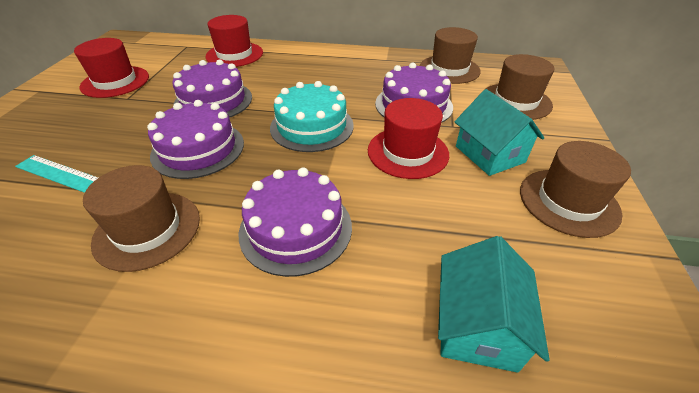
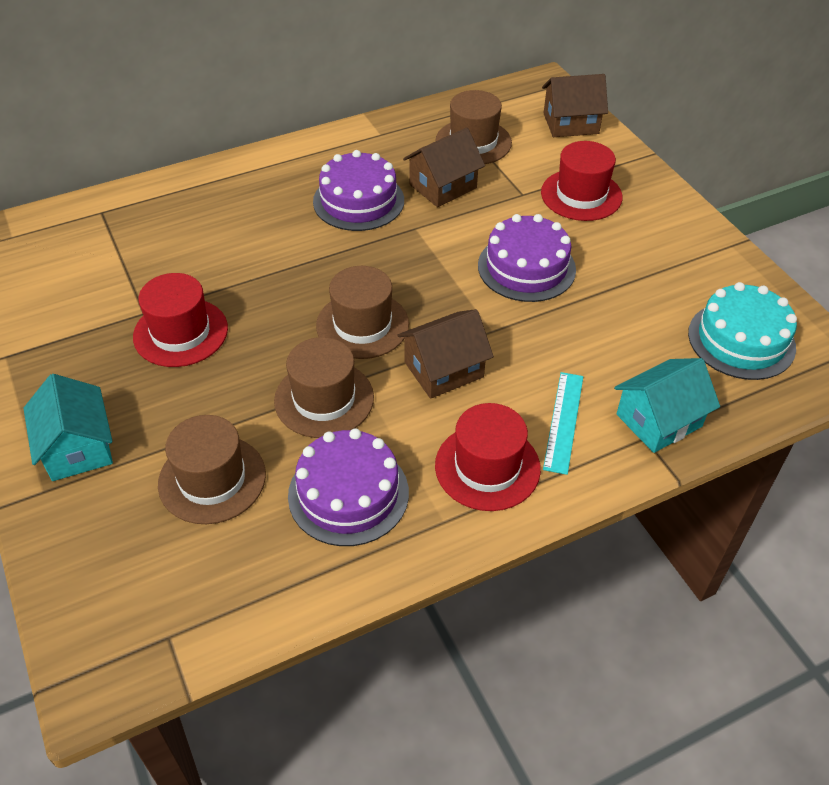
brown house: 0 -> 3
purple cake: 4 -> 3

